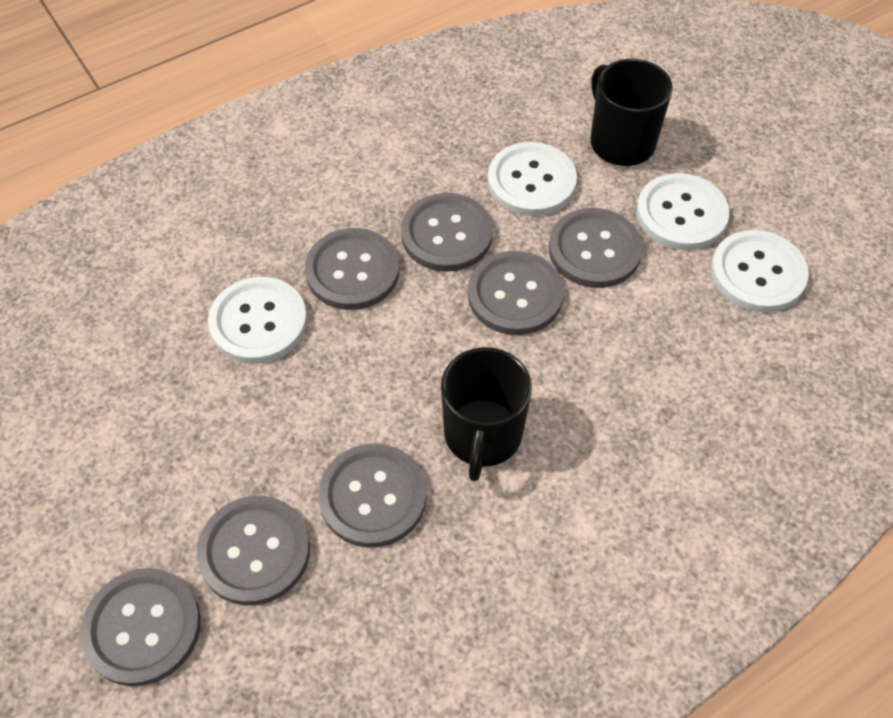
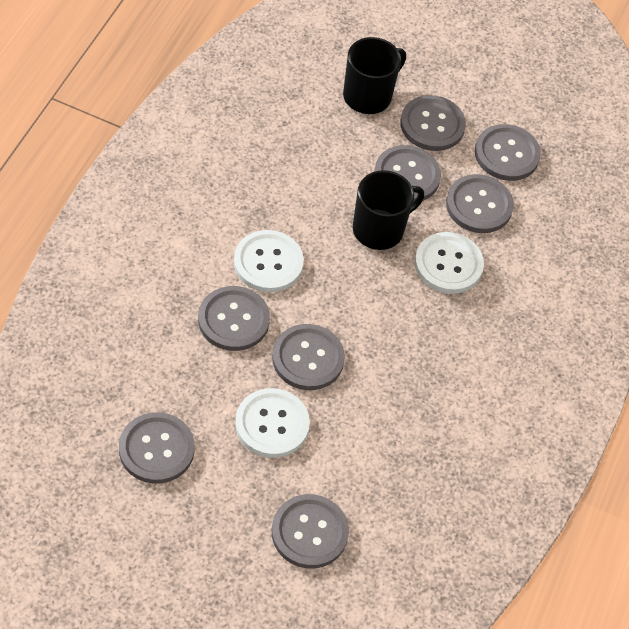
grey button: 7 -> 8
white button: 4 -> 3

